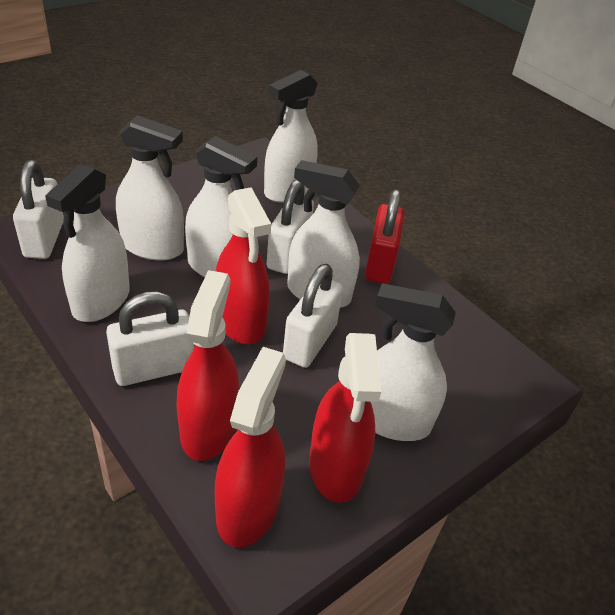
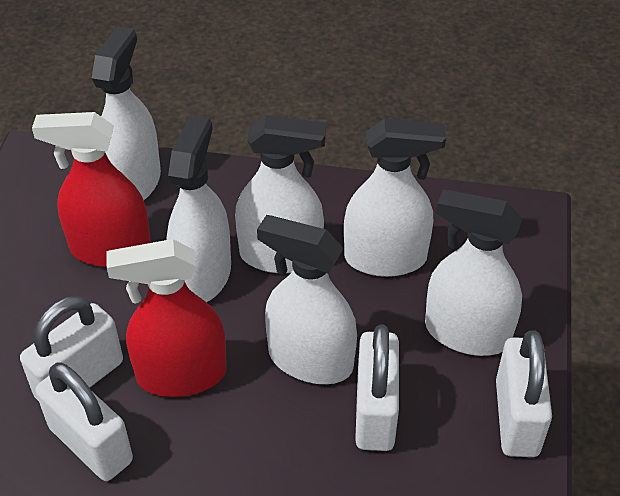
red padlock: 1 -> 0
red spray bottle: 4 -> 2

